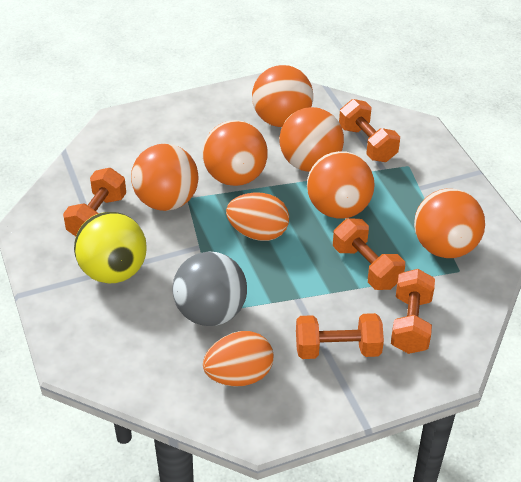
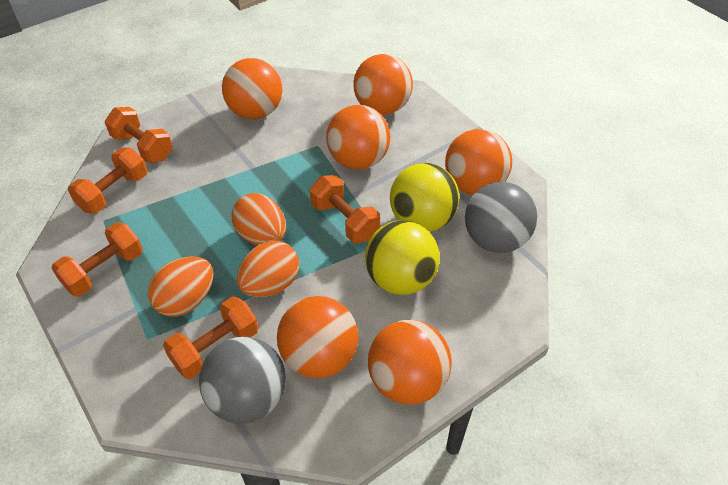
grey ball: 1 -> 2
orange egg: 2 -> 3
yellow ball: 1 -> 2

